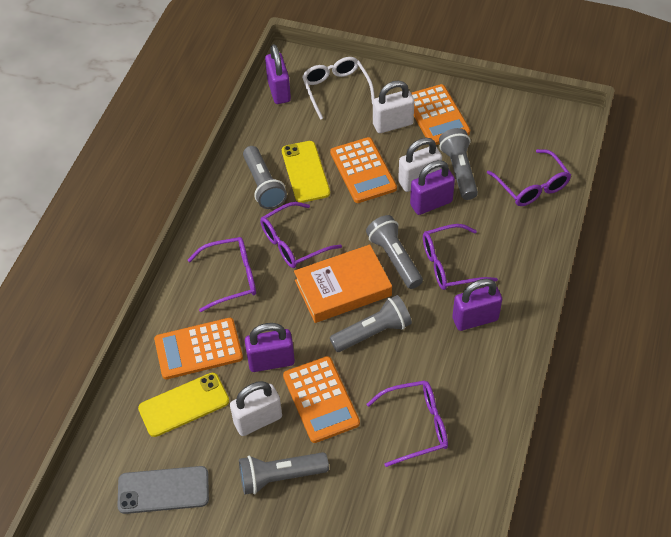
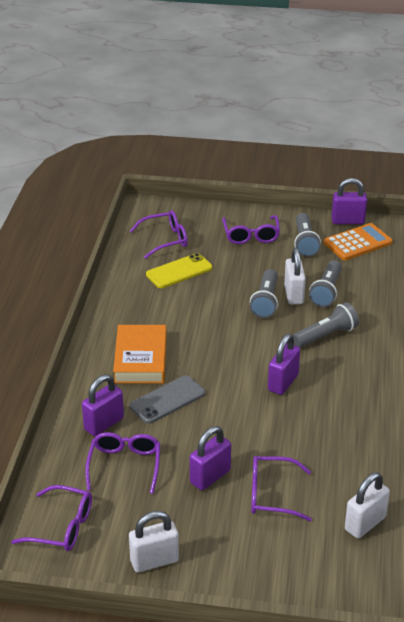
grey flashlight: 5 -> 4
orange calculator: 4 -> 1
white glasses: 1 -> 0
yellow phone: 2 -> 1

